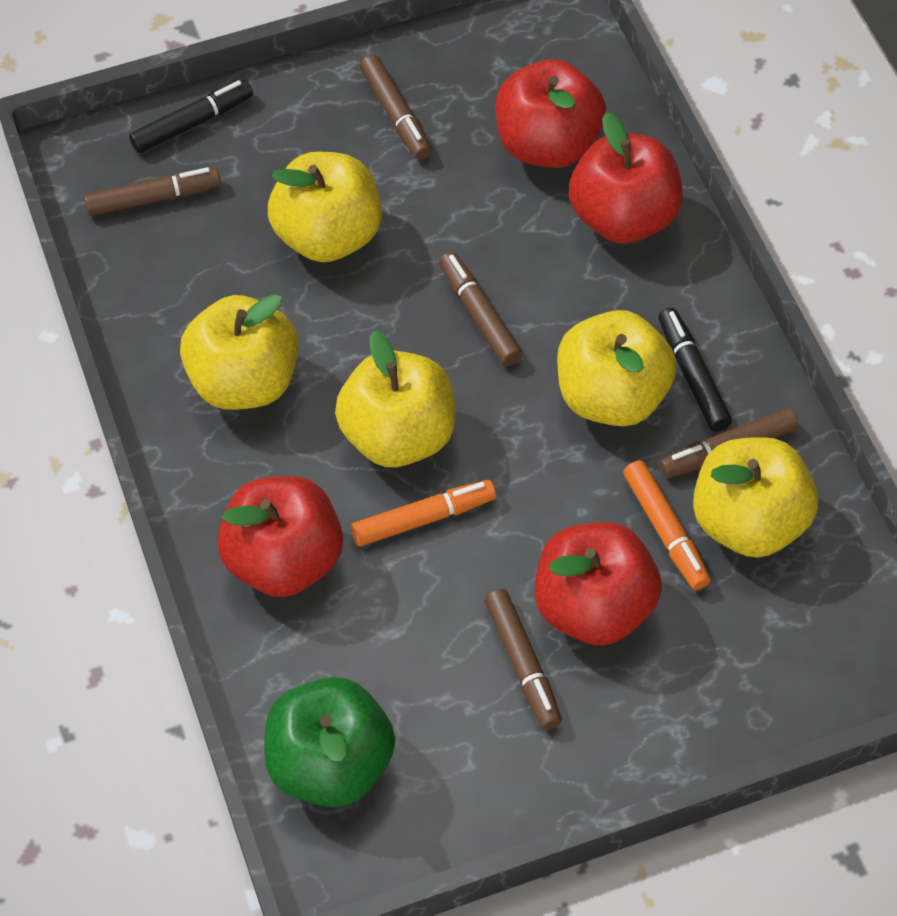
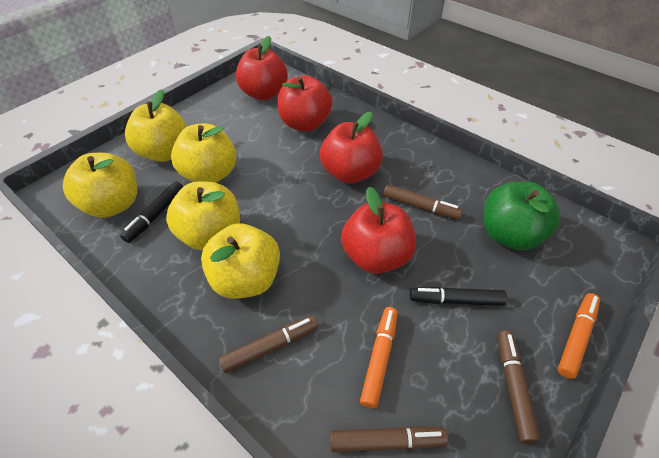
brown marker: 5 -> 4

